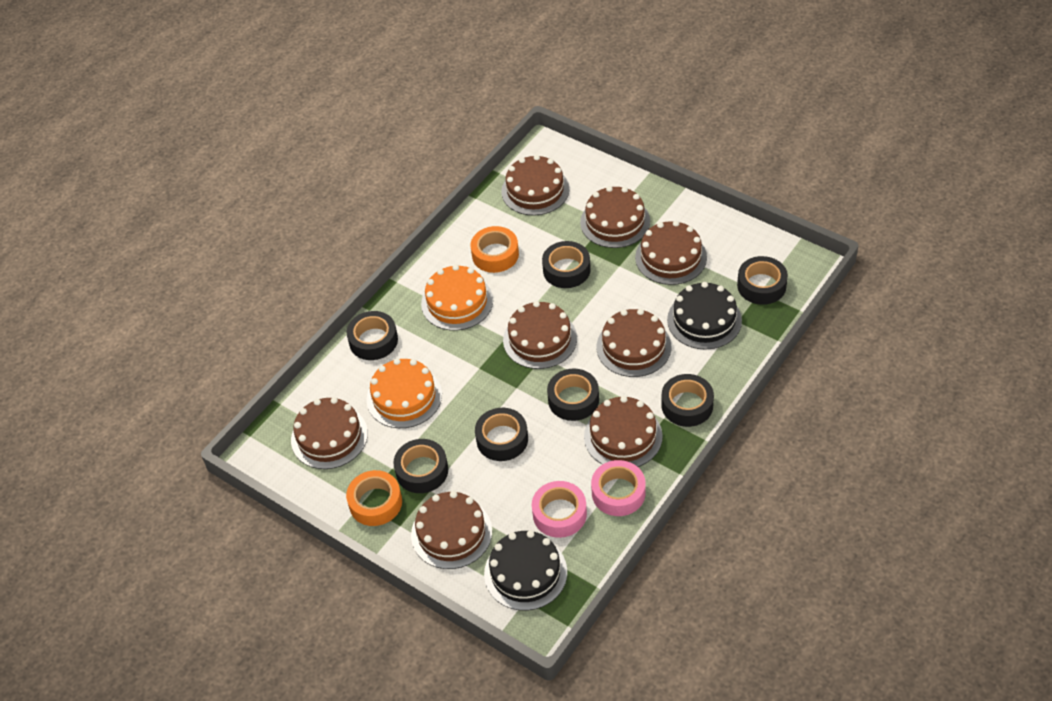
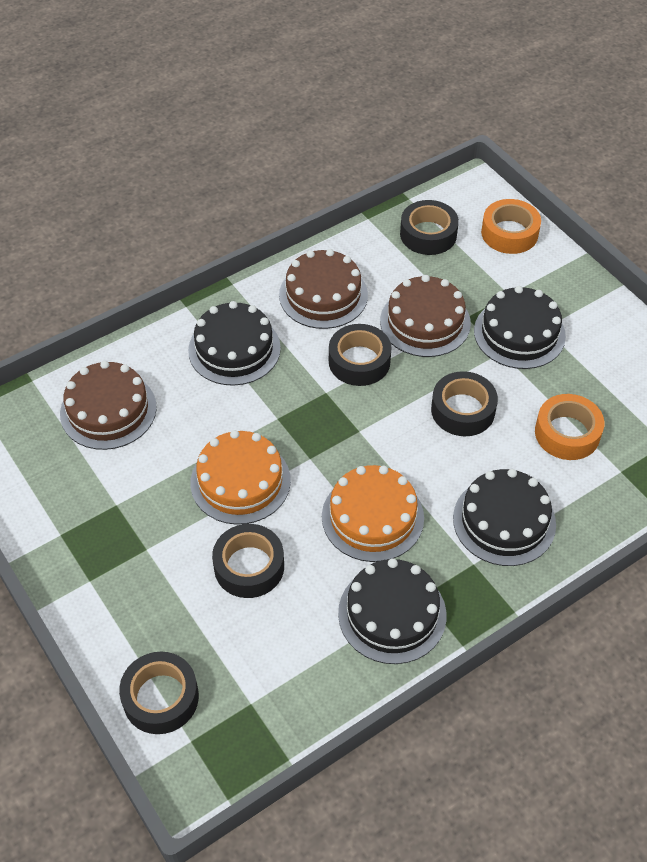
black cake: 2 -> 4
black tape: 7 -> 5
brown cake: 8 -> 3
pink tape: 2 -> 0

